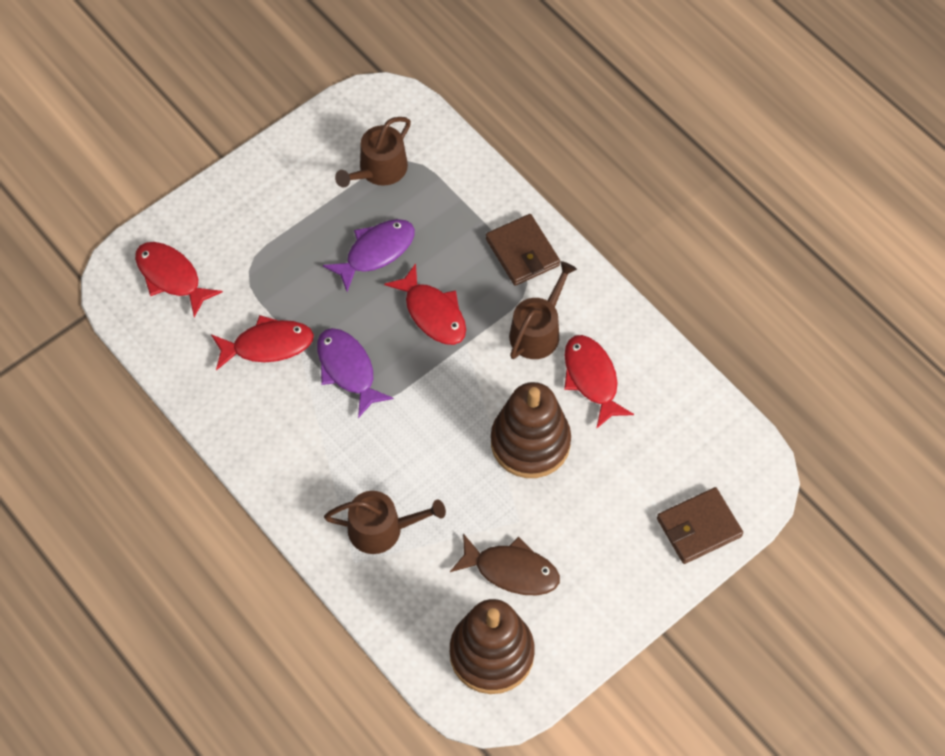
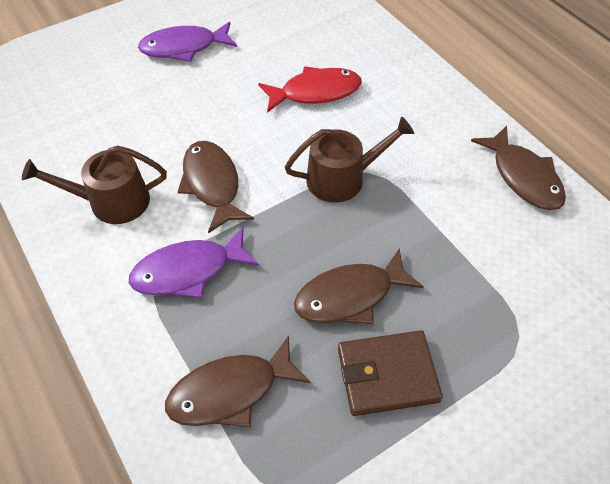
brown fish: 1 -> 4
brown stacking toy: 2 -> 0
brown wallet: 2 -> 1
brown watering can: 3 -> 2
red fish: 4 -> 1

